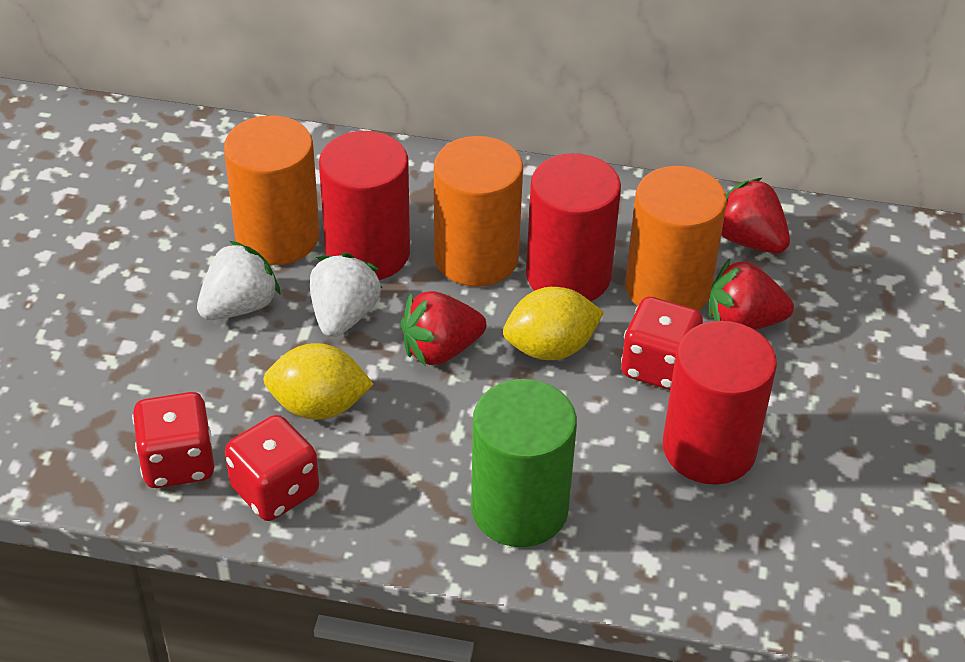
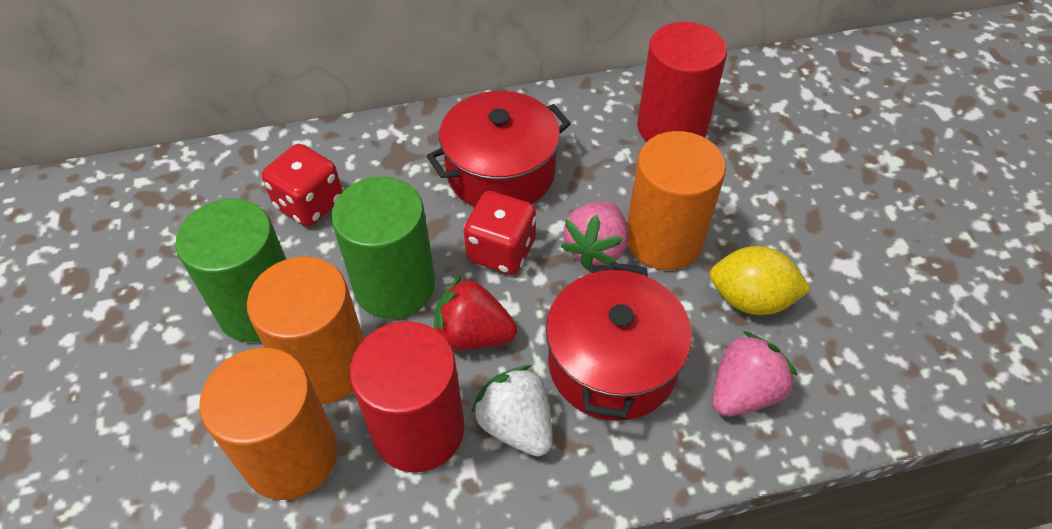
green cylinder: 1 -> 2
pink strawberry: 0 -> 2
red cylinder: 3 -> 2
red dice: 3 -> 2
red pot: 0 -> 2
red strawberry: 3 -> 1
white strawberry: 2 -> 1
yellow lemon: 2 -> 1

